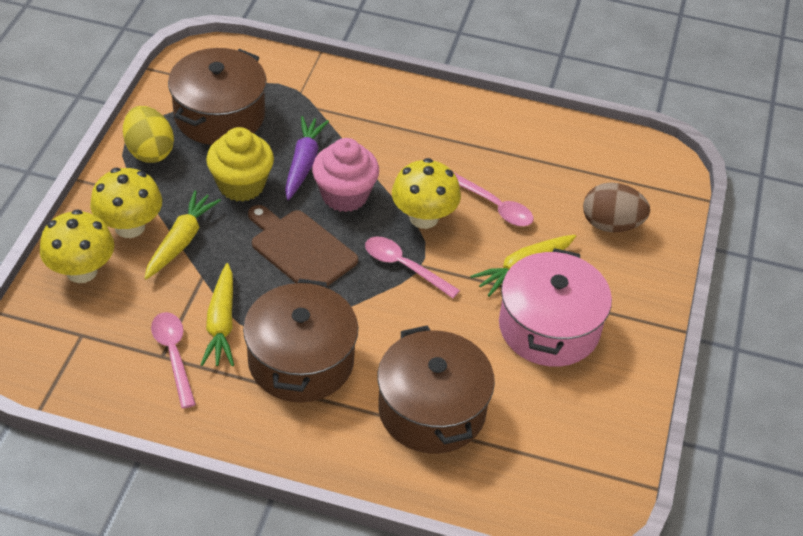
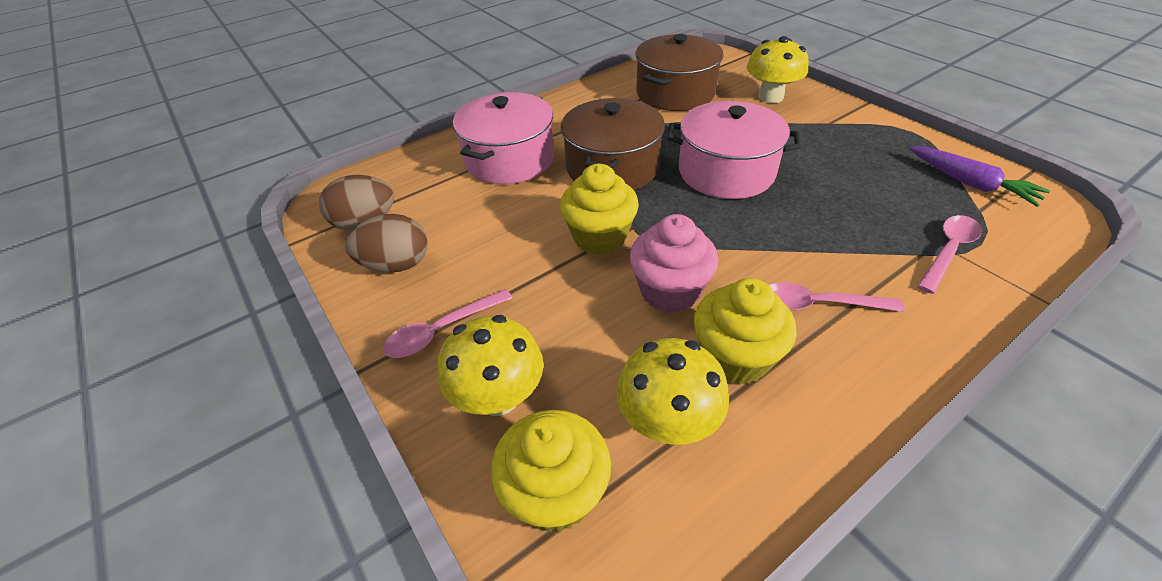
brown cutting board: 1 -> 0
brown egg: 1 -> 2
brown pot: 3 -> 2
pink pot: 1 -> 2
yellow carrot: 3 -> 0
yellow cupcake: 1 -> 3
yellow egg: 1 -> 0

